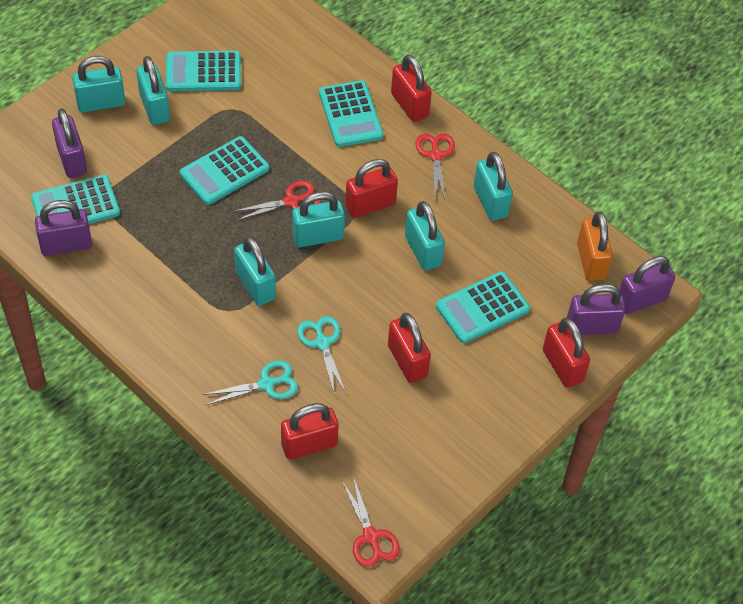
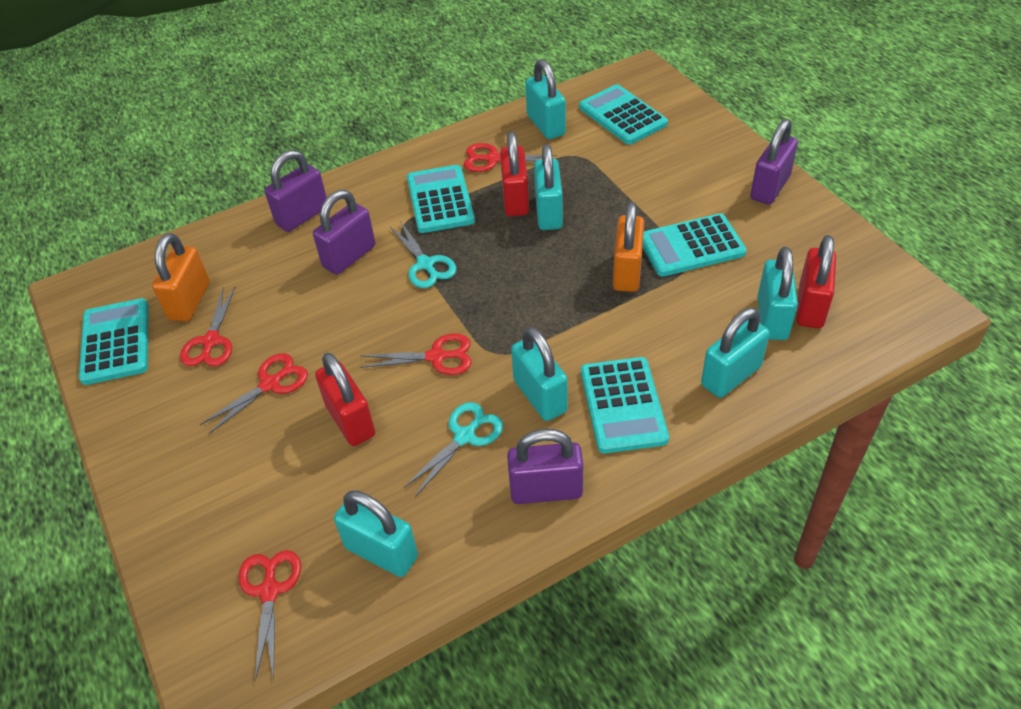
orange padlock: 1 -> 2
red padlock: 5 -> 3
red scissors: 3 -> 5

